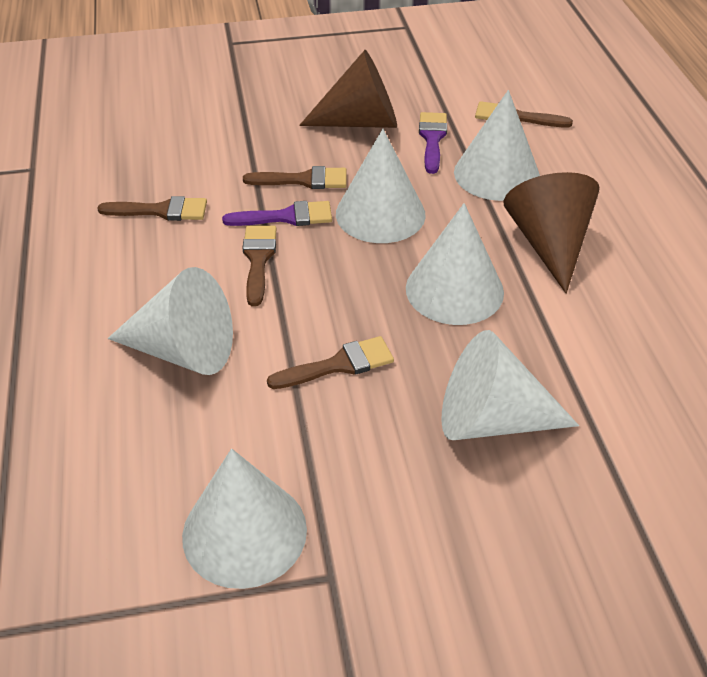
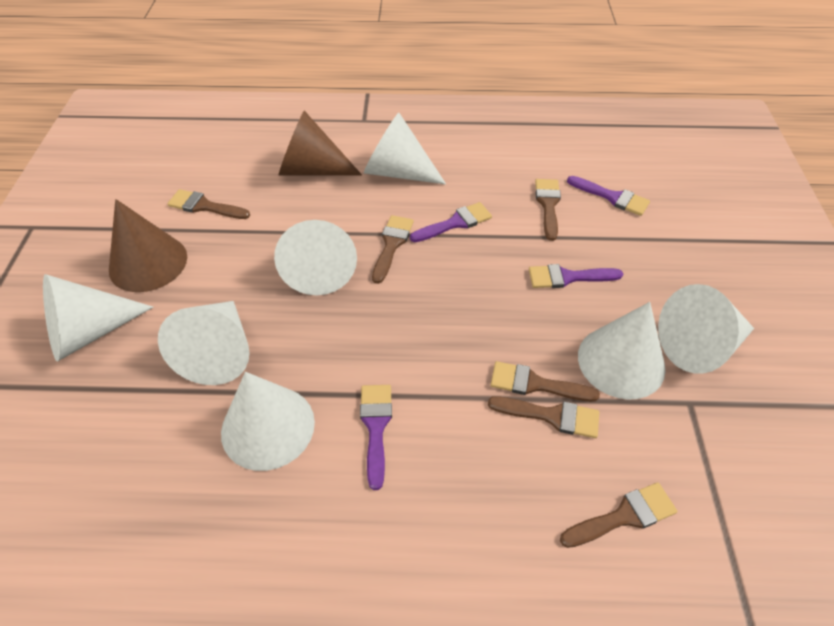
brown brush: 5 -> 6
purple brush: 2 -> 4
white cone: 6 -> 7

